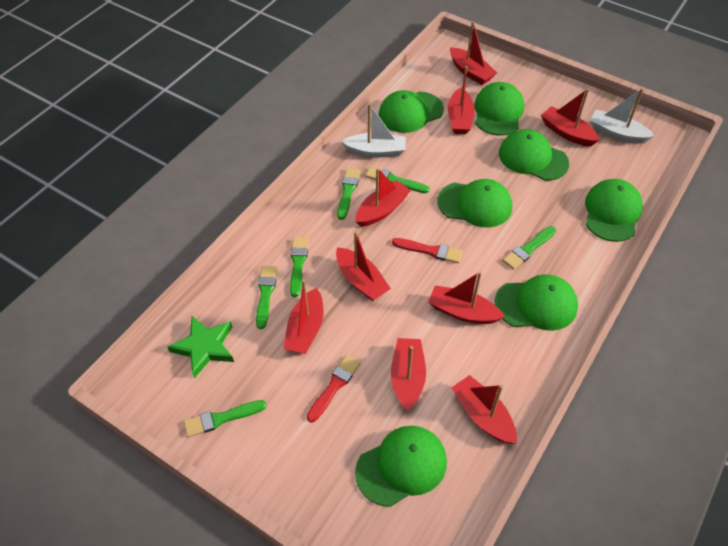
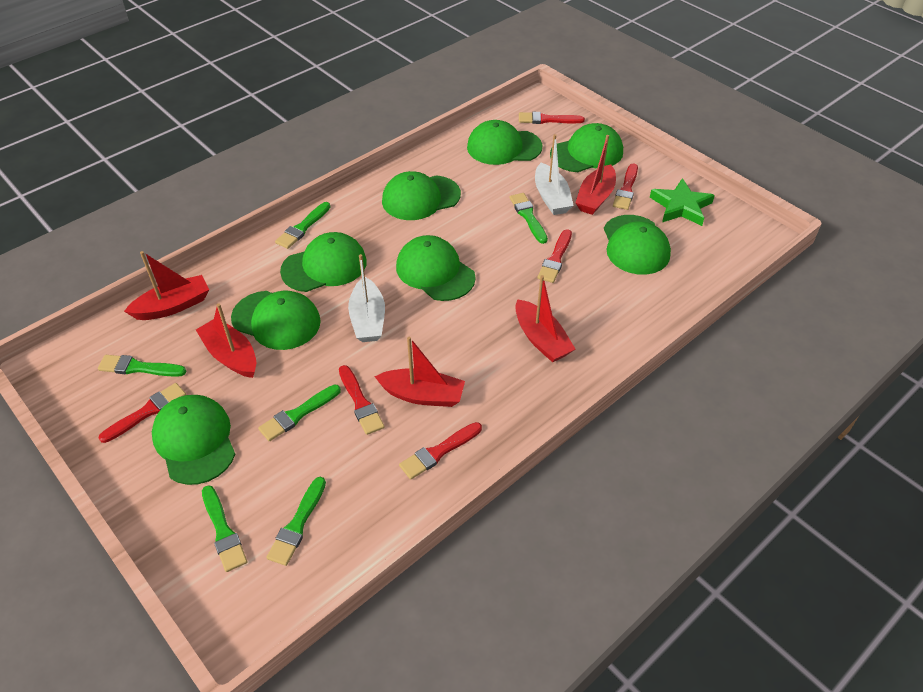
green cap: 7 -> 8
red boat: 9 -> 5
red brush: 2 -> 6

